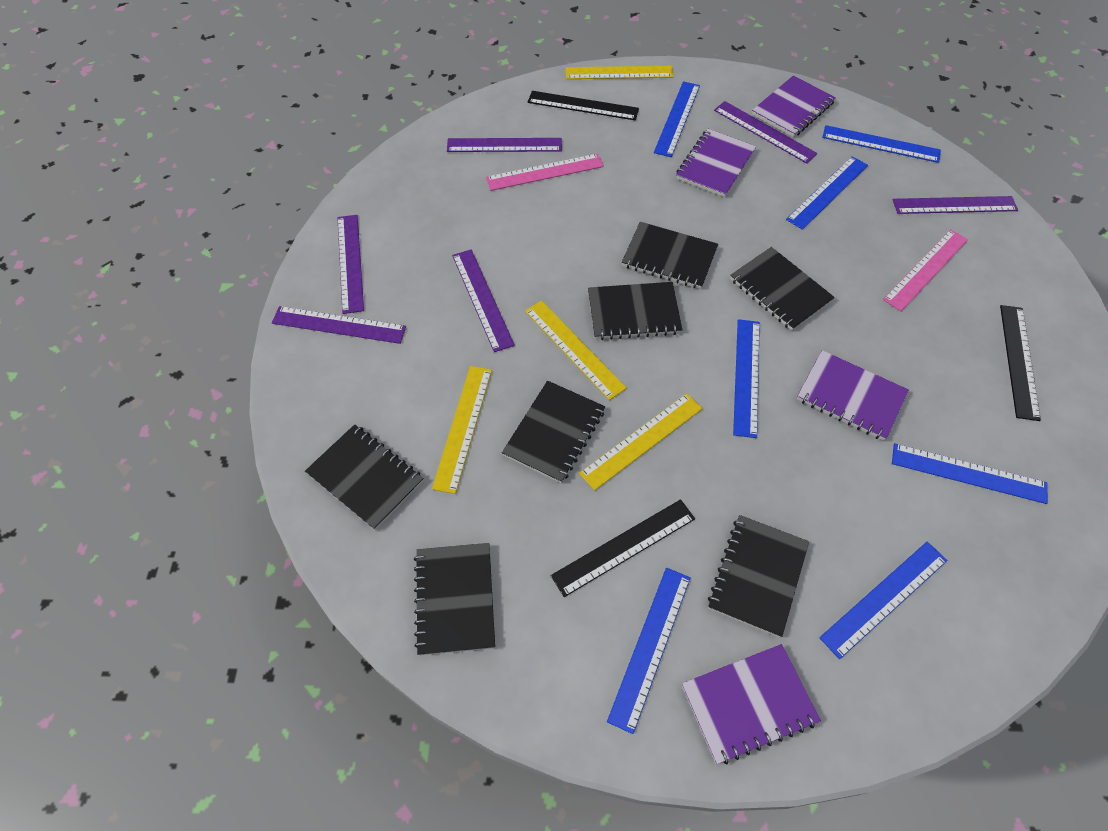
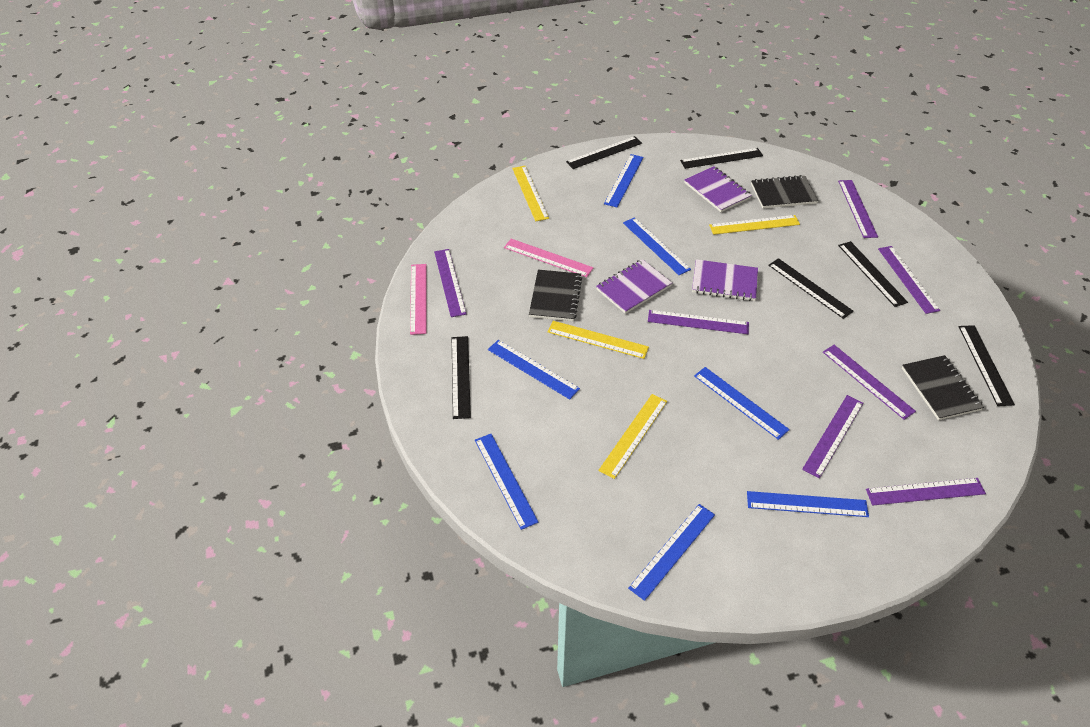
black notebook: 7 -> 3
black ruler: 3 -> 6
purple notebook: 4 -> 3
purple ruler: 6 -> 7

